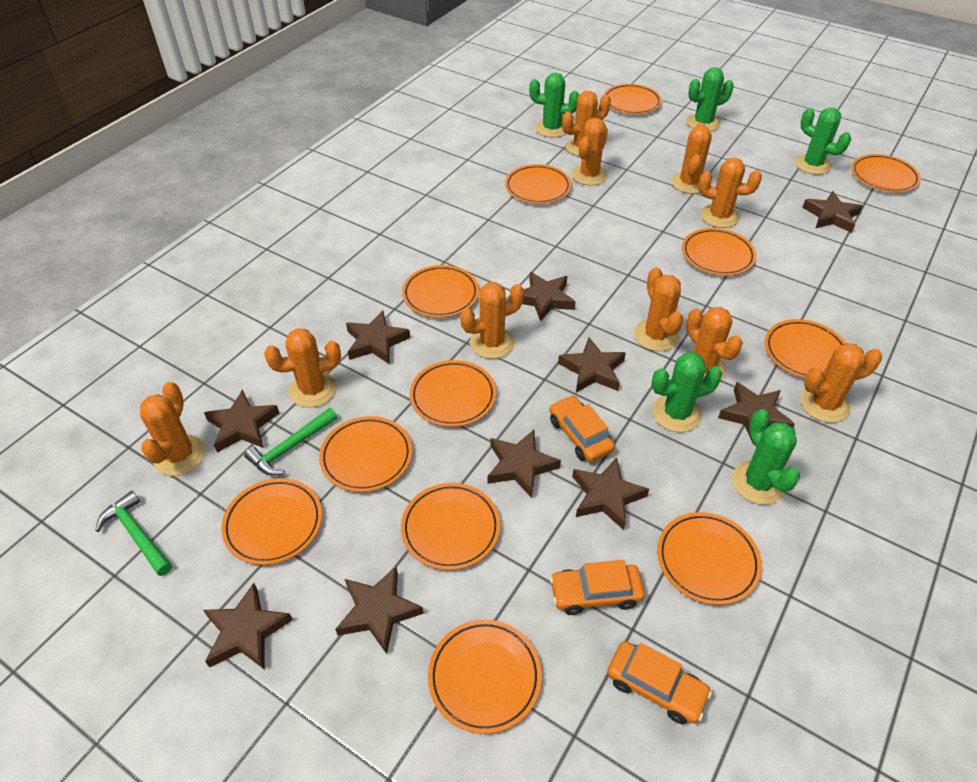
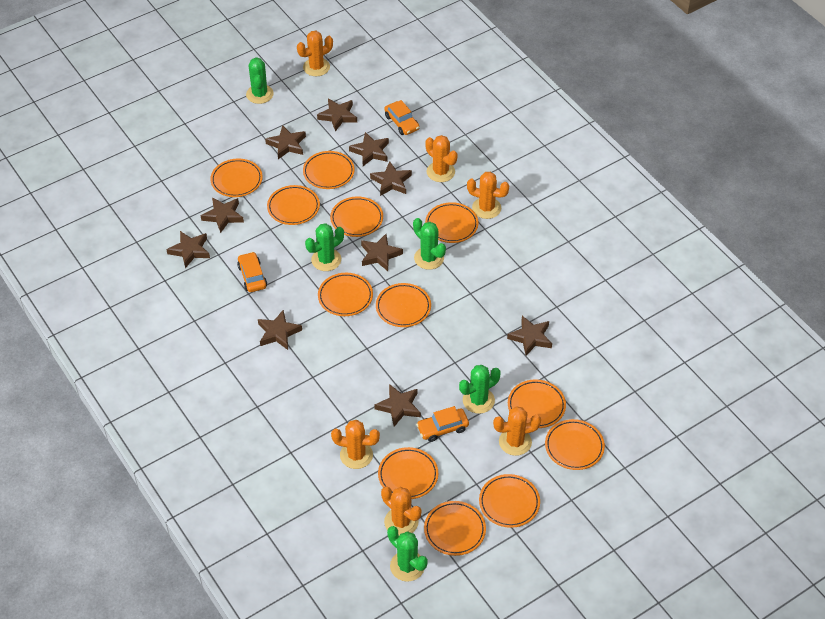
green hammer: 2 -> 0
orange cactus: 10 -> 6

